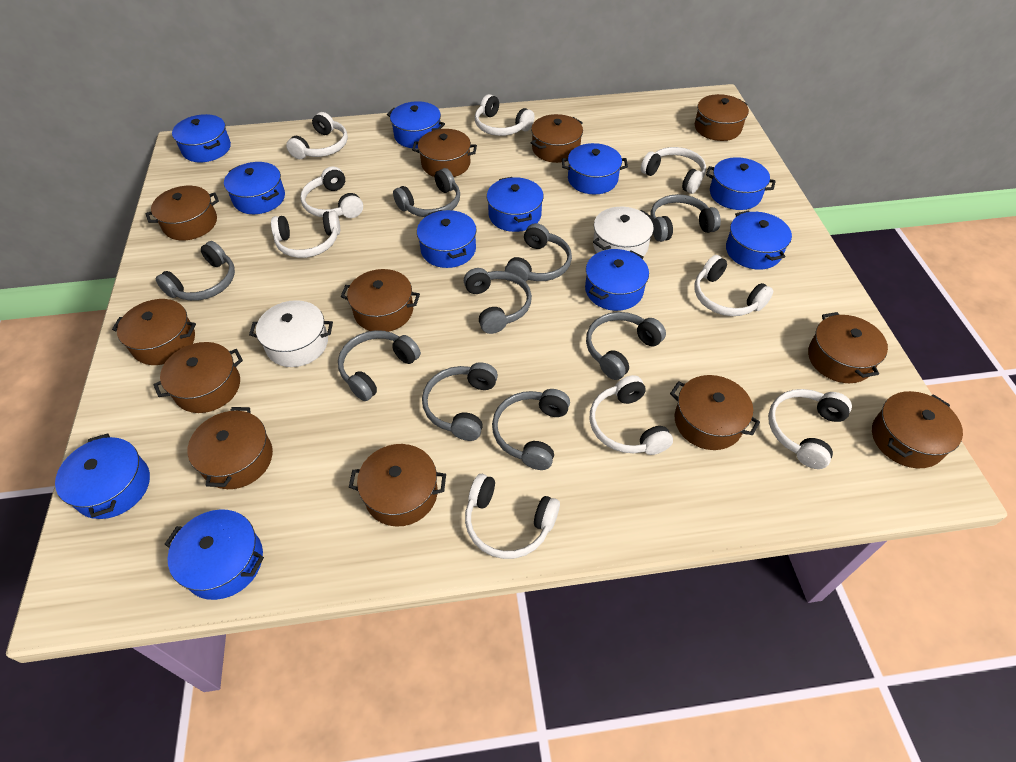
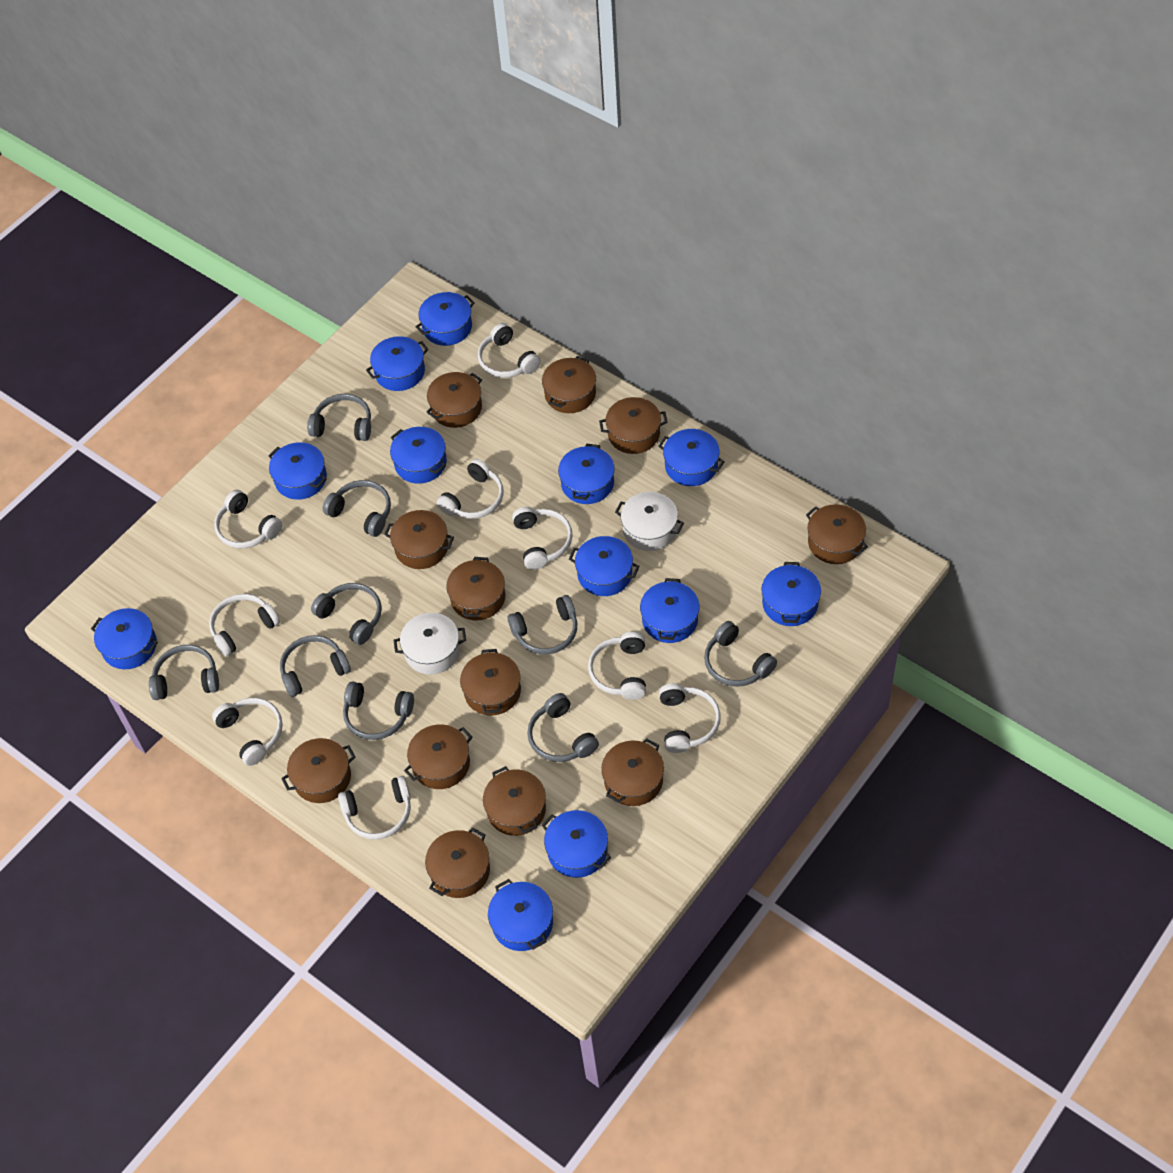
blue pot: 11 -> 12

